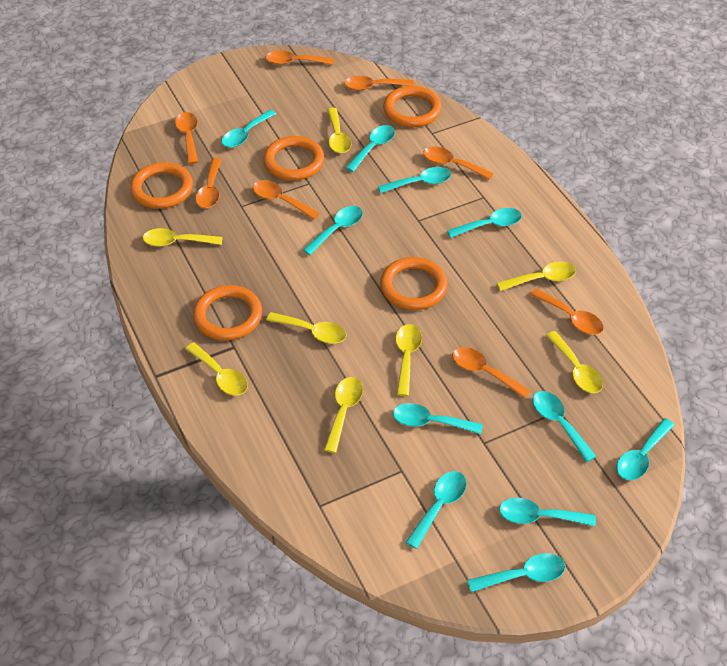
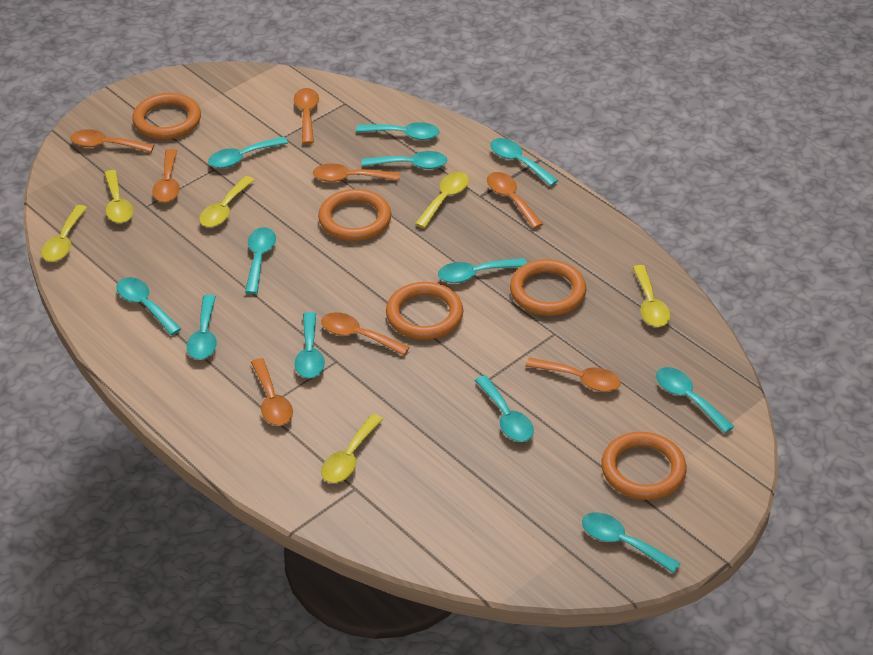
turquoise spoon: 11 -> 12
yellow spoon: 8 -> 6

